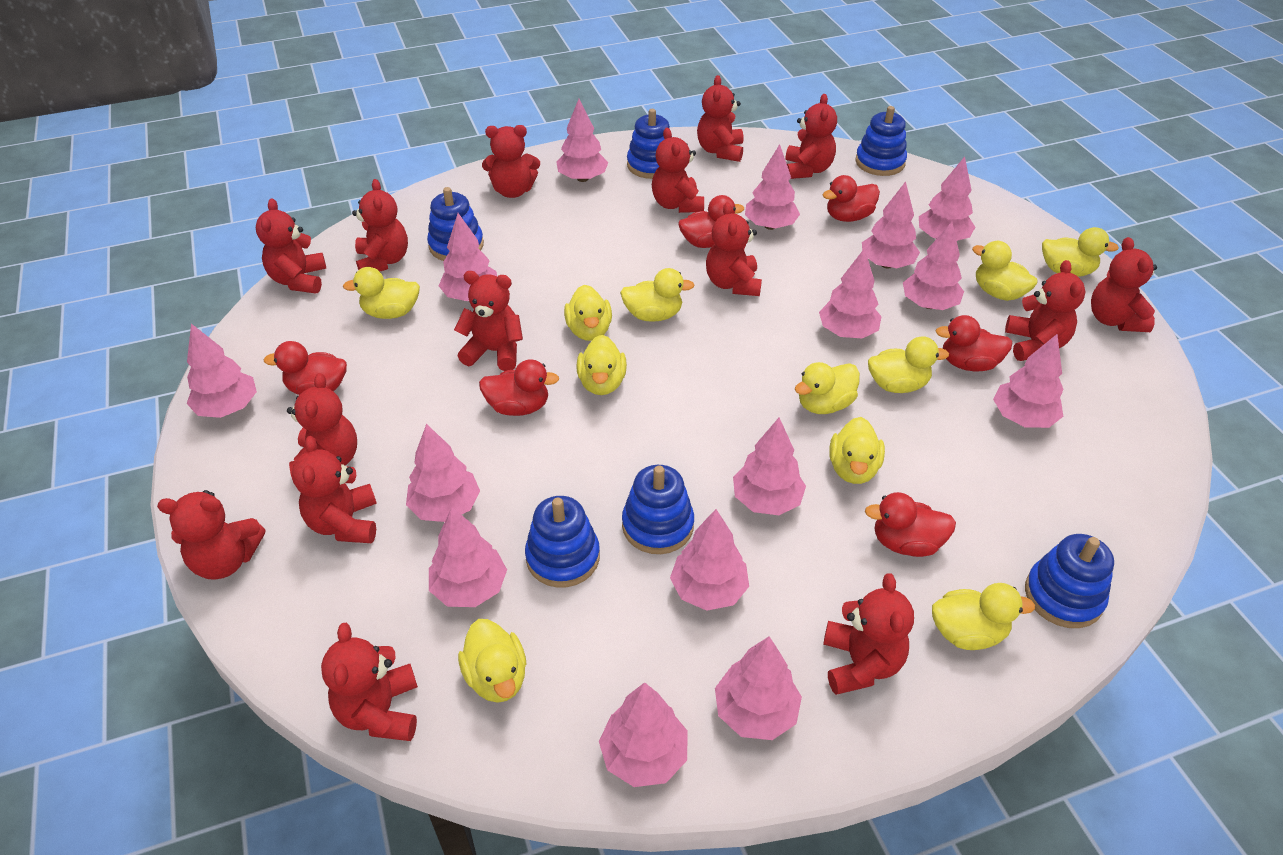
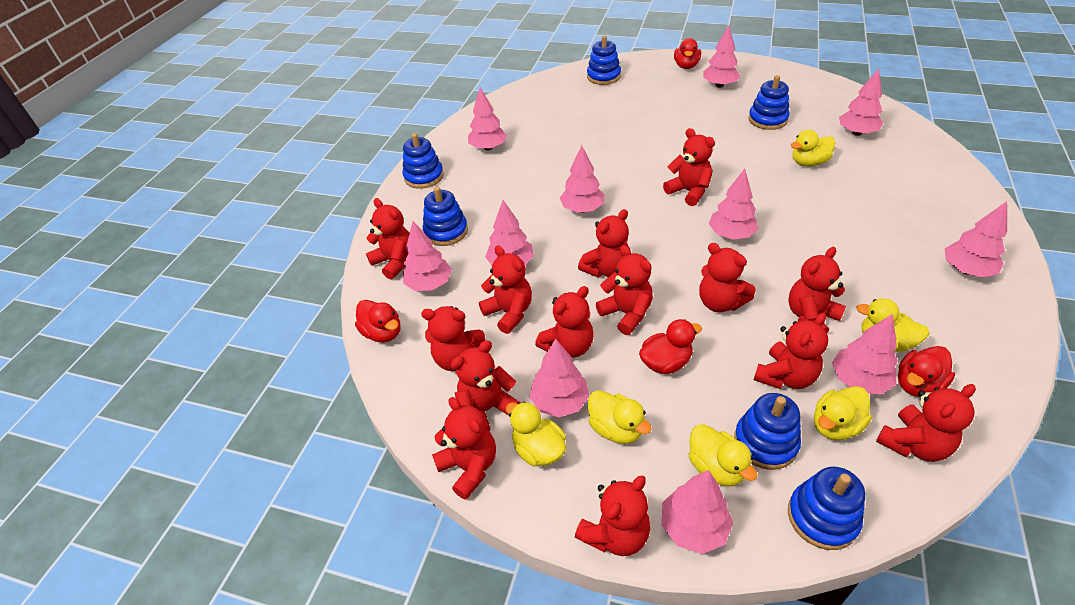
pink tree: 15 -> 11
red duck: 6 -> 4
red teddy bear: 15 -> 14
yellow duck: 11 -> 6

